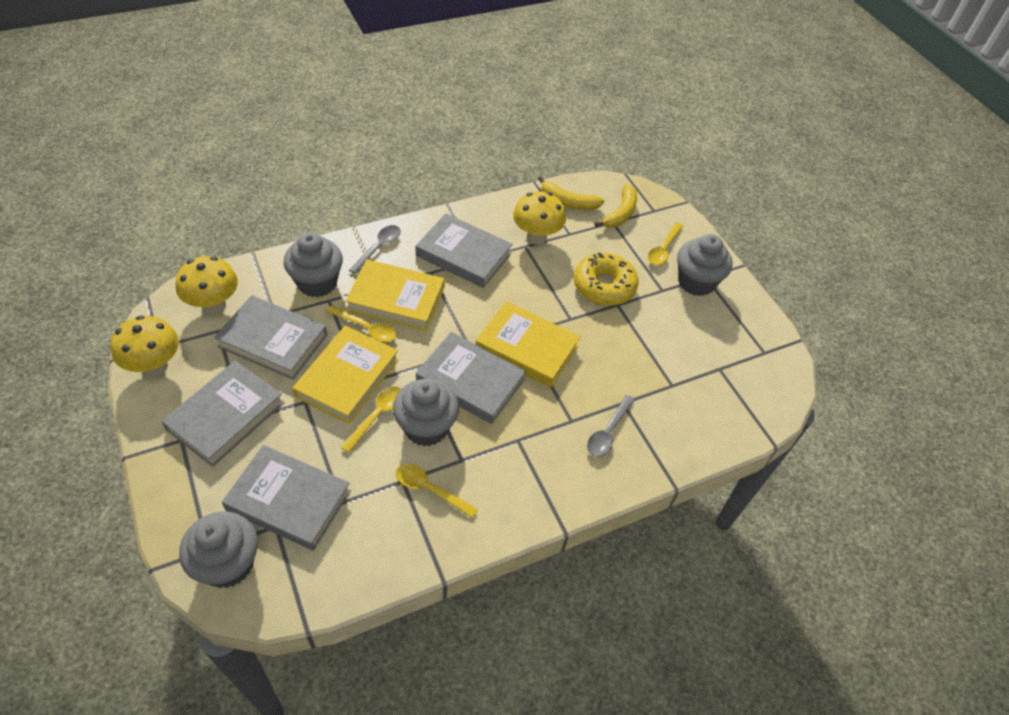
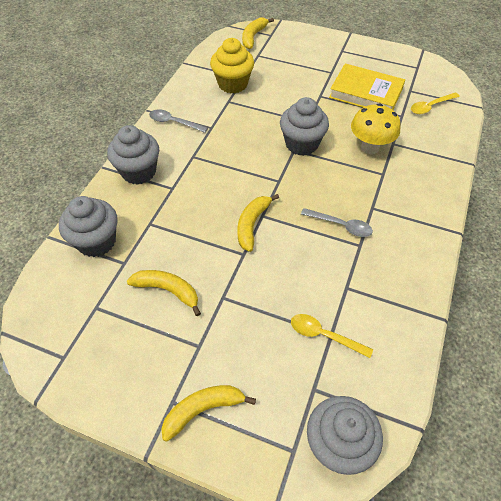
grey book: 5 -> 0
yellow banana: 2 -> 4
yellow book: 3 -> 1
yellow cupcake: 0 -> 1
yellow donut: 1 -> 0
yellow mushroom: 3 -> 1
yellow spoon: 4 -> 2

